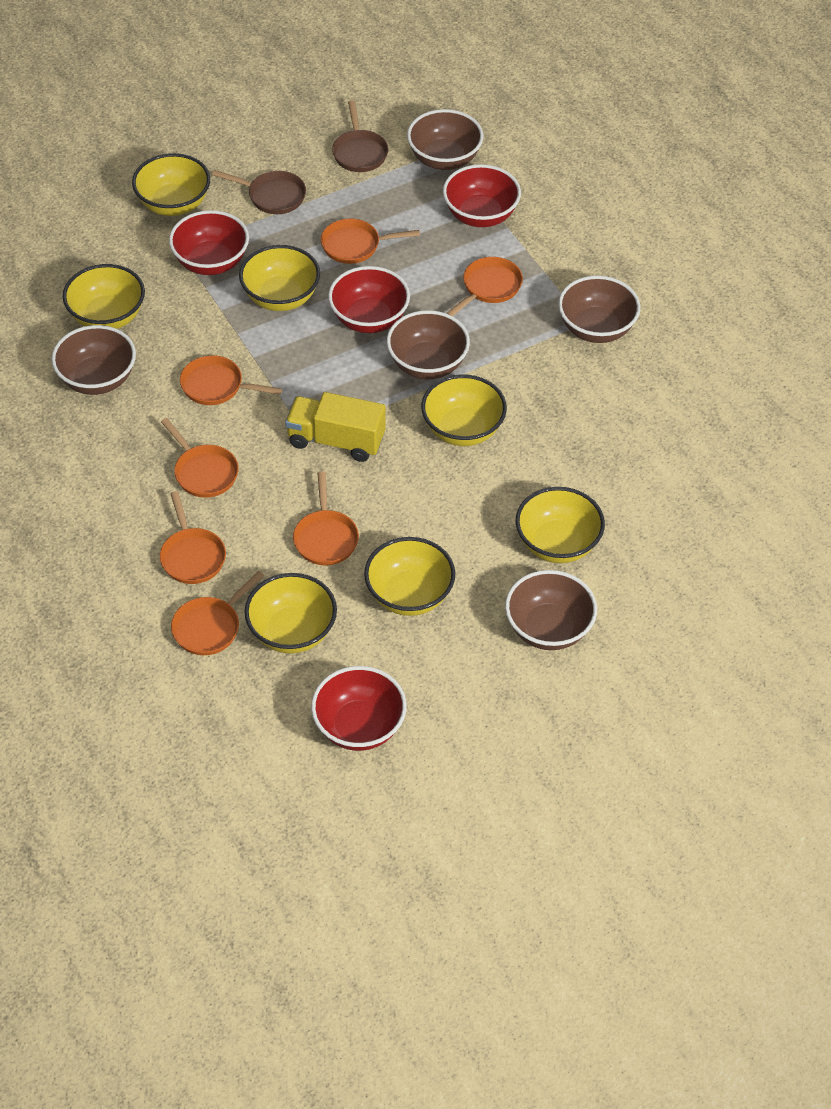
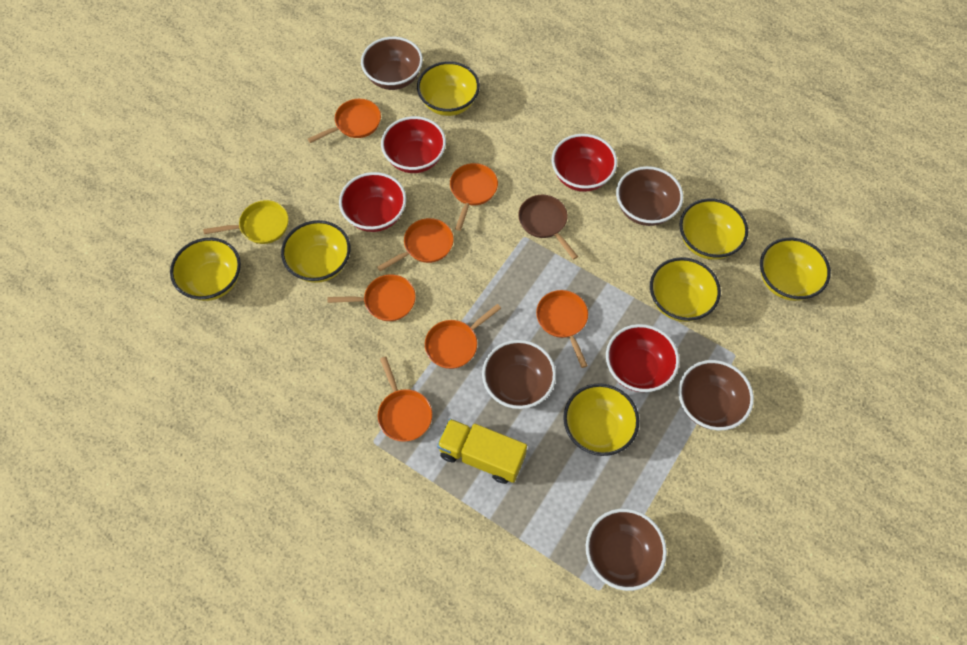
brown pan: 2 -> 1
yellow pan: 0 -> 1

